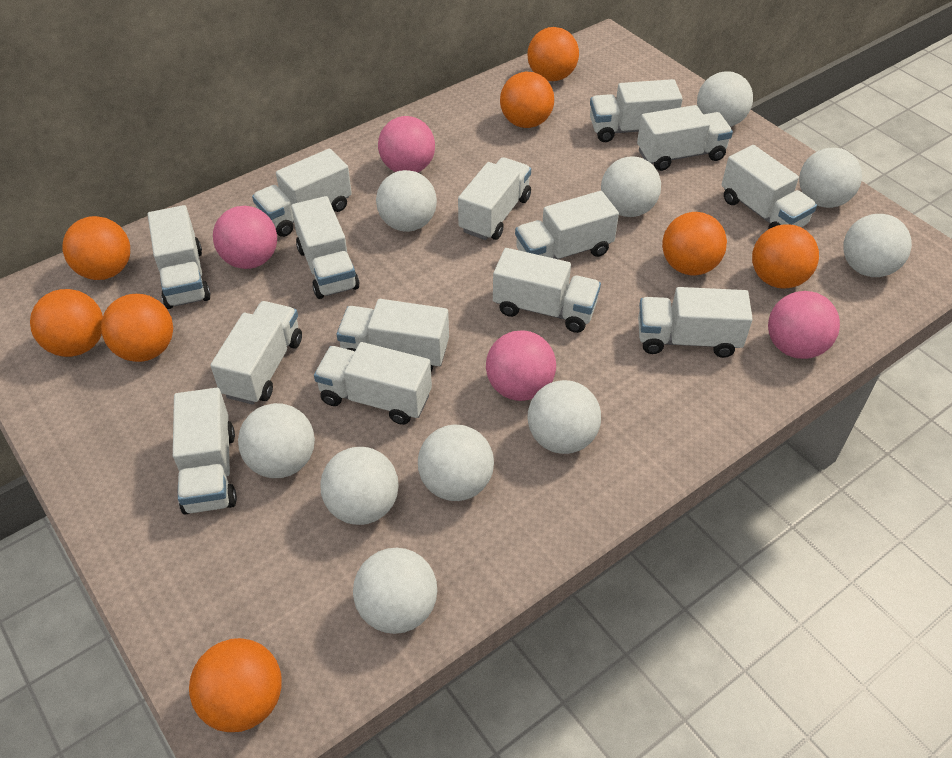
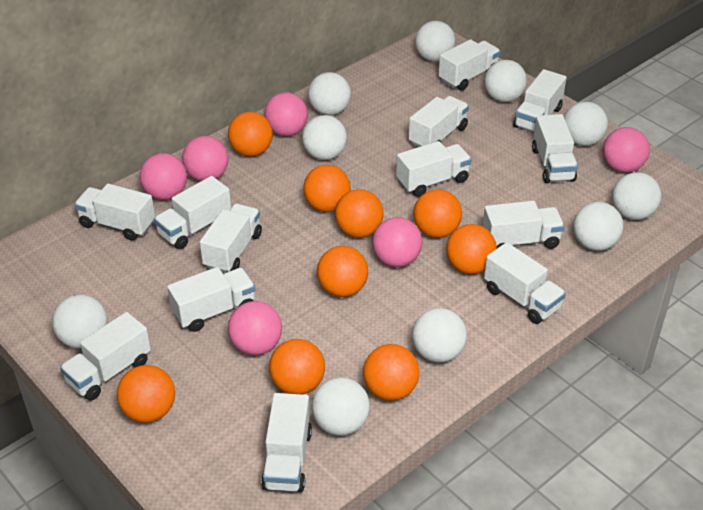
orange ball: 8 -> 9
pink ball: 4 -> 6
white truck: 14 -> 13

